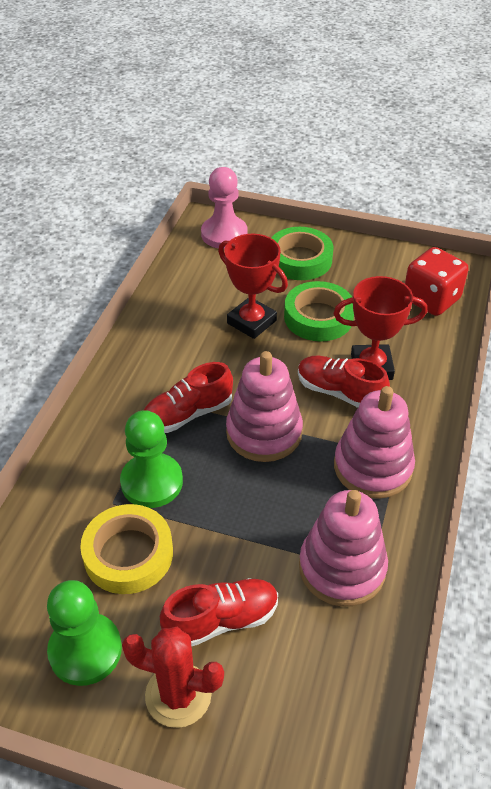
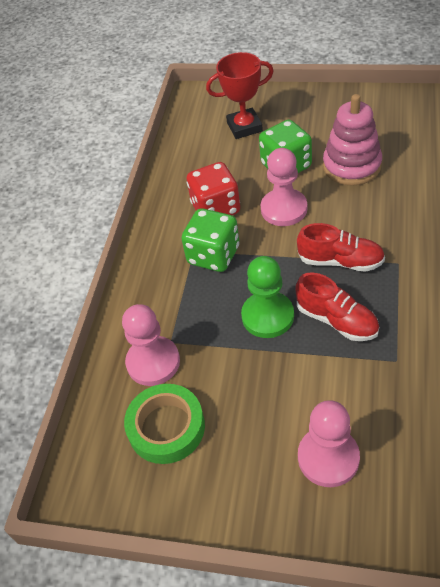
green dice: 0 -> 2
green pawn: 2 -> 1
green tape: 2 -> 1
pink pawn: 1 -> 3
pink stacking toy: 3 -> 1
red cactus: 1 -> 0
red shoe: 3 -> 2
red trophy: 2 -> 1
yellow tape: 1 -> 0

